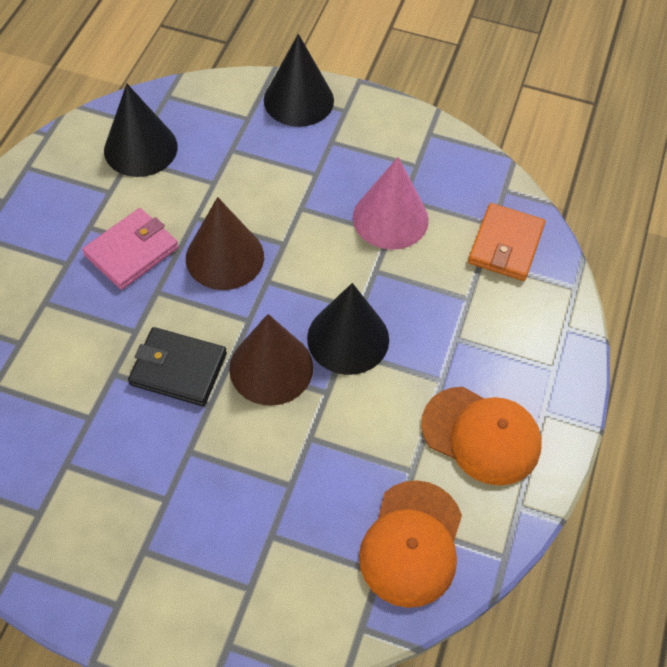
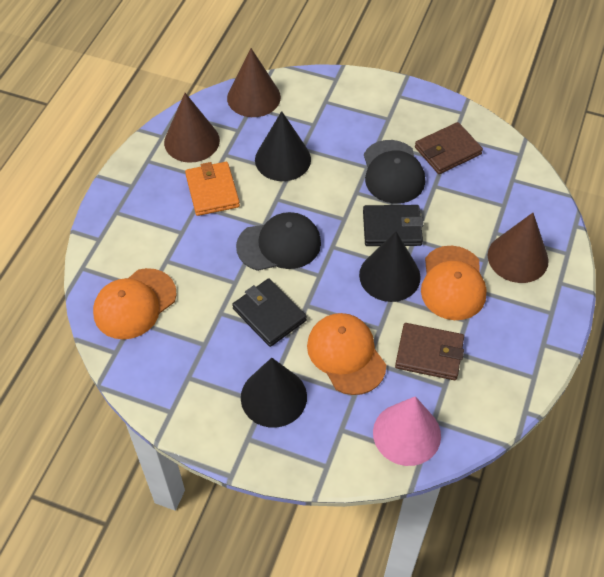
black cap: 0 -> 2
black wallet: 1 -> 2
brown cone: 2 -> 3
brown wallet: 0 -> 2
orange cap: 2 -> 3
pink wallet: 1 -> 0

